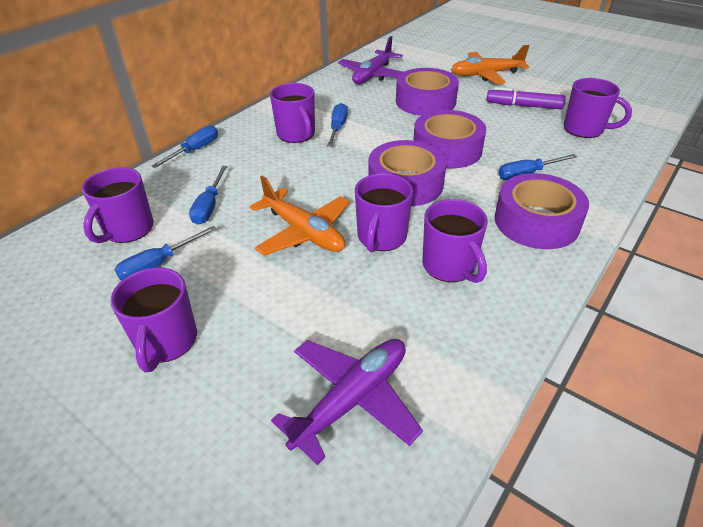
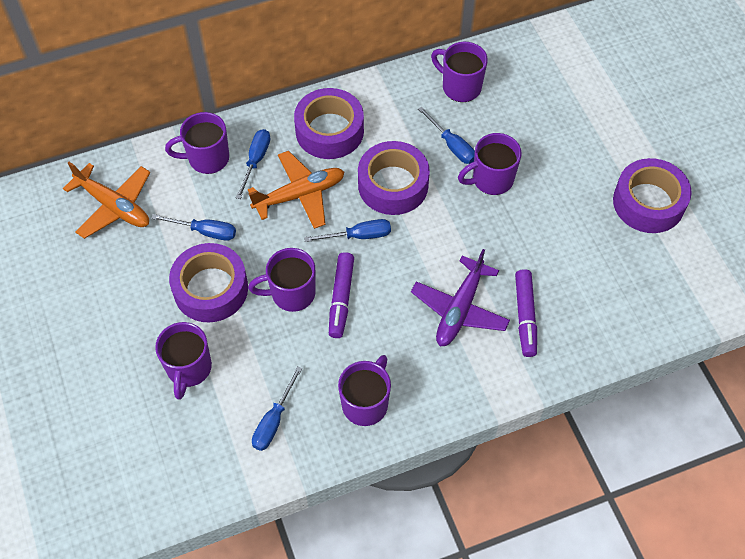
purple marker: 1 -> 2
purple plane: 2 -> 1

